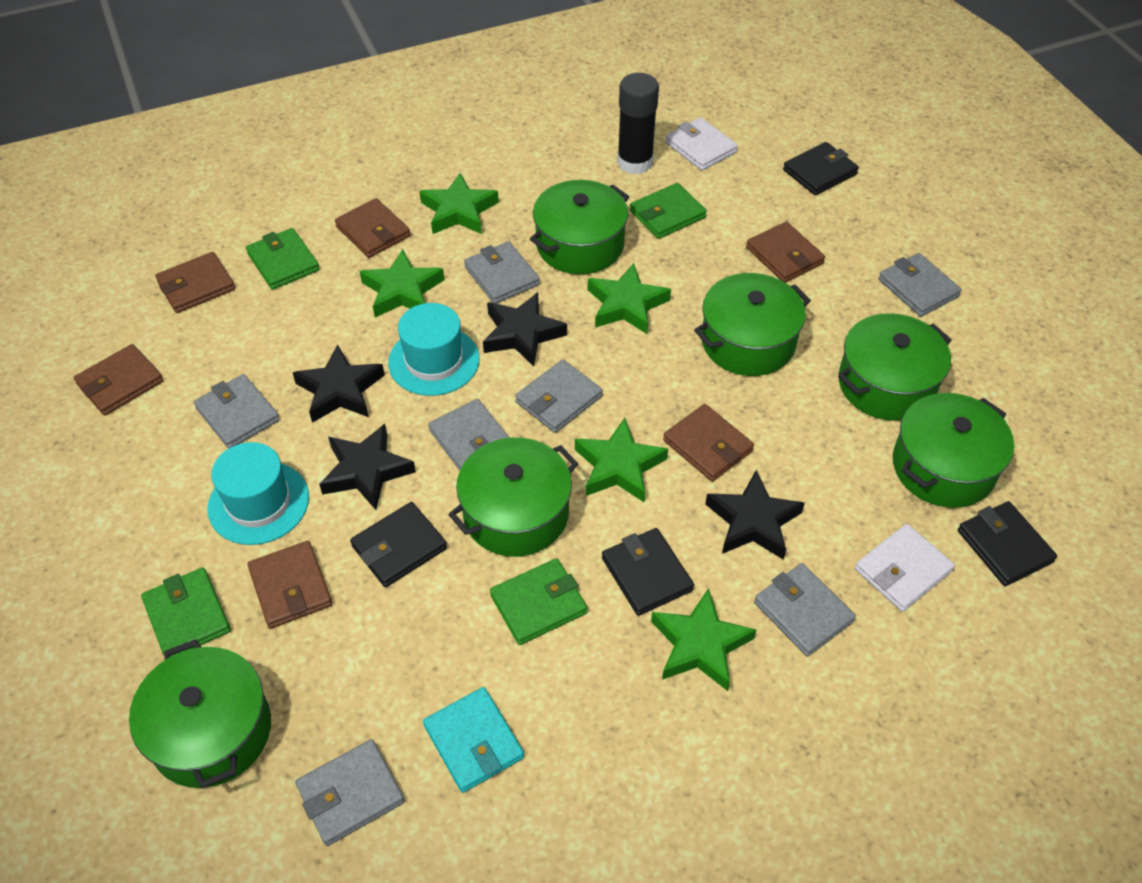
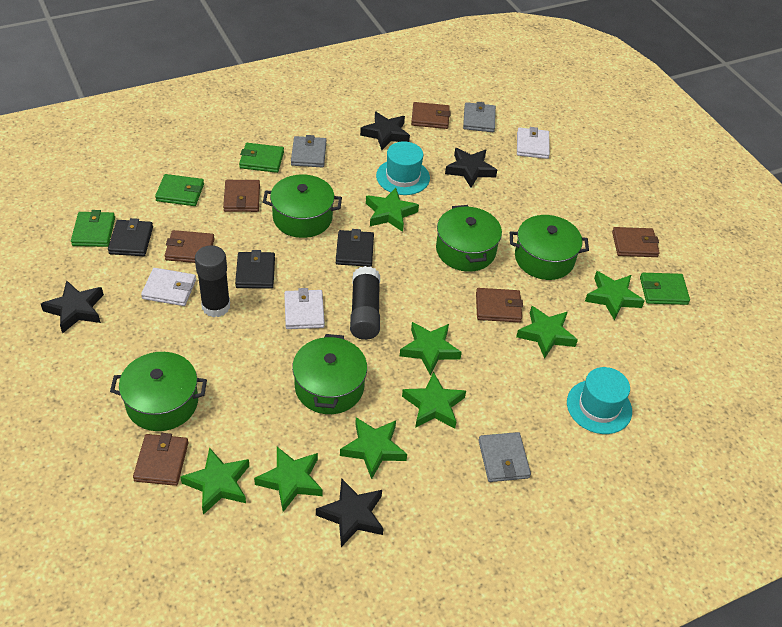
black glue stick: 1 -> 2
black wallet: 4 -> 3
green pot: 6 -> 5
green star: 5 -> 8
grey wallet: 7 -> 3
turquoise wallet: 1 -> 0
white wallet: 2 -> 3

